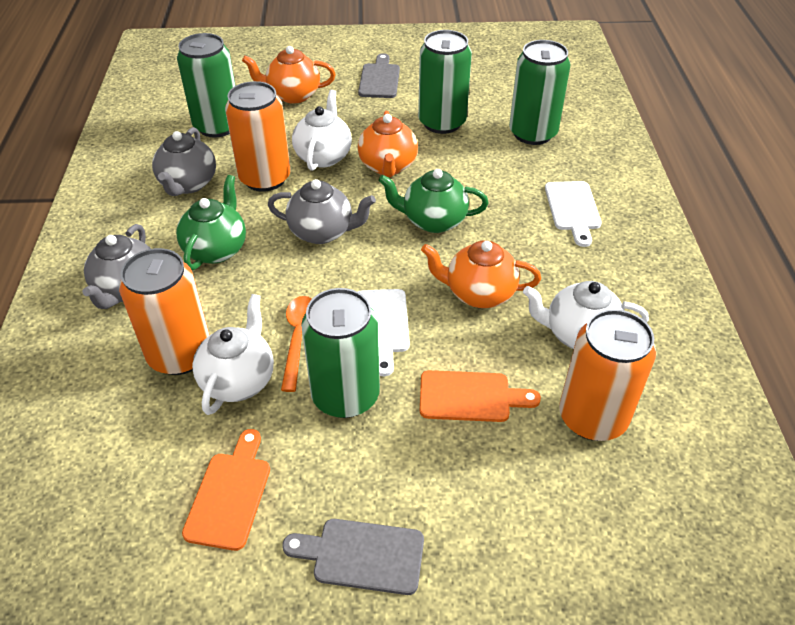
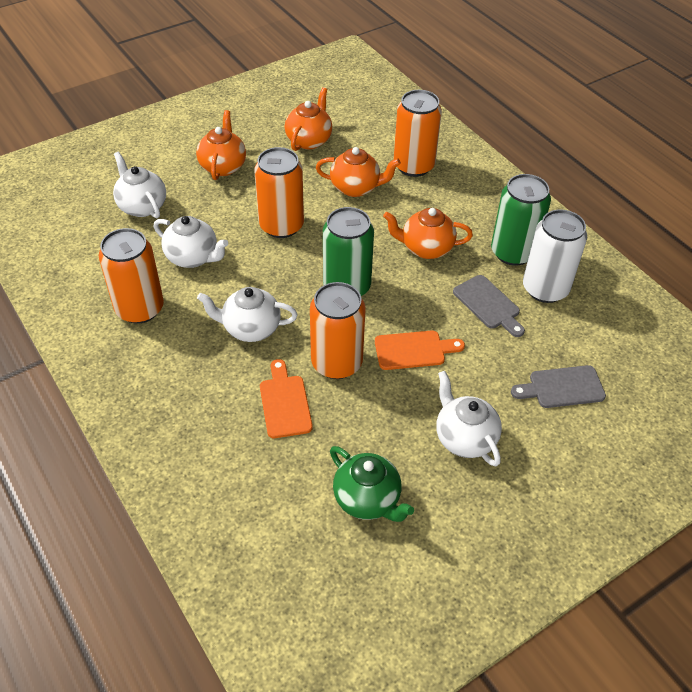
green can: 4 -> 2
green teapot: 2 -> 1
grey teapot: 3 -> 0
orange can: 3 -> 4
orange spoon: 1 -> 0
orange teapot: 3 -> 4
white can: 0 -> 1
white cutting board: 2 -> 0
white teapot: 3 -> 4

